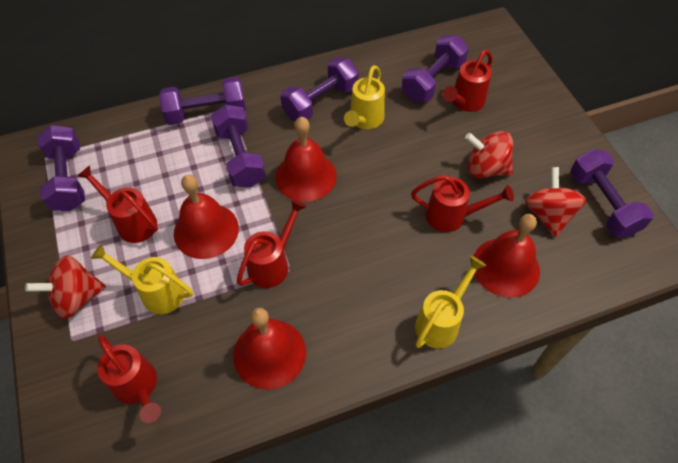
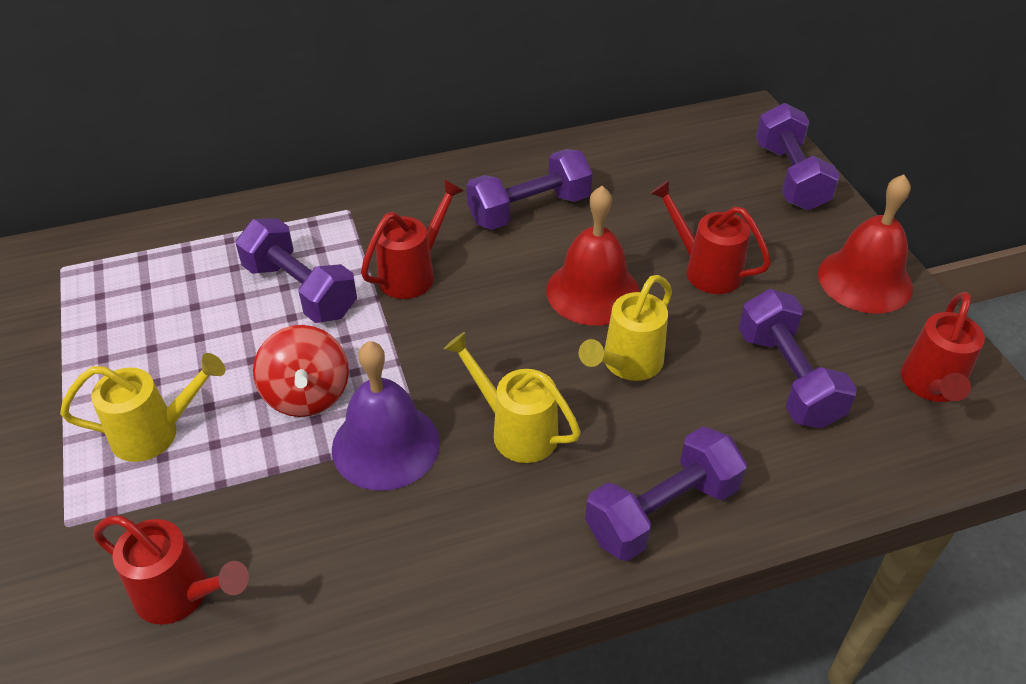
purple bell: 0 -> 1
purple dumbbell: 6 -> 5
red bell: 4 -> 2
red spinning top: 3 -> 1
red watering can: 5 -> 4

